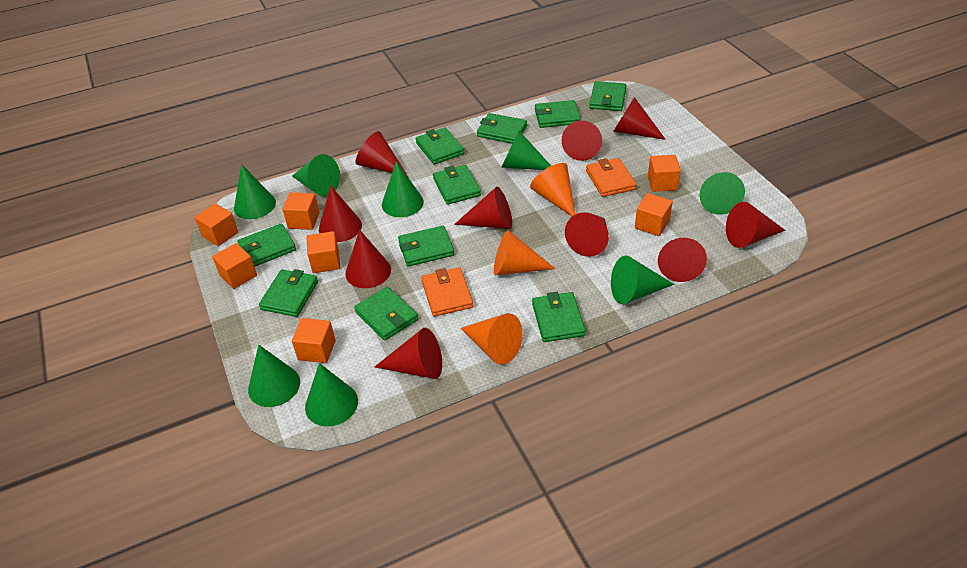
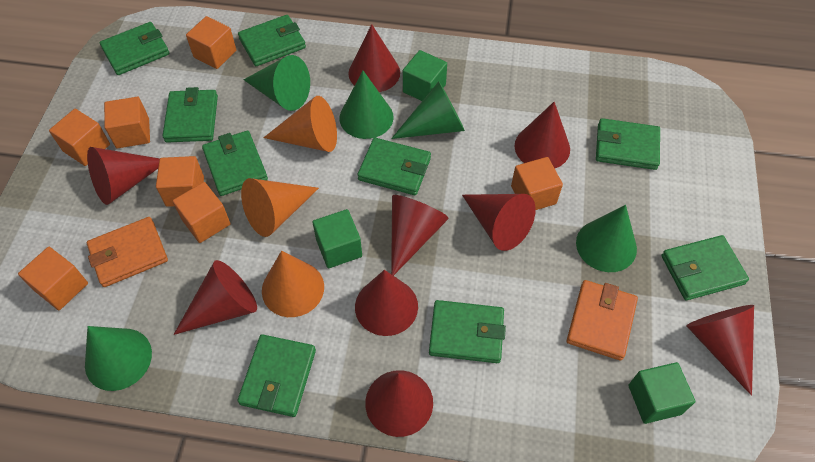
green cone: 8 -> 5
green cube: 0 -> 3
green wallet: 10 -> 9
red cone: 10 -> 9

